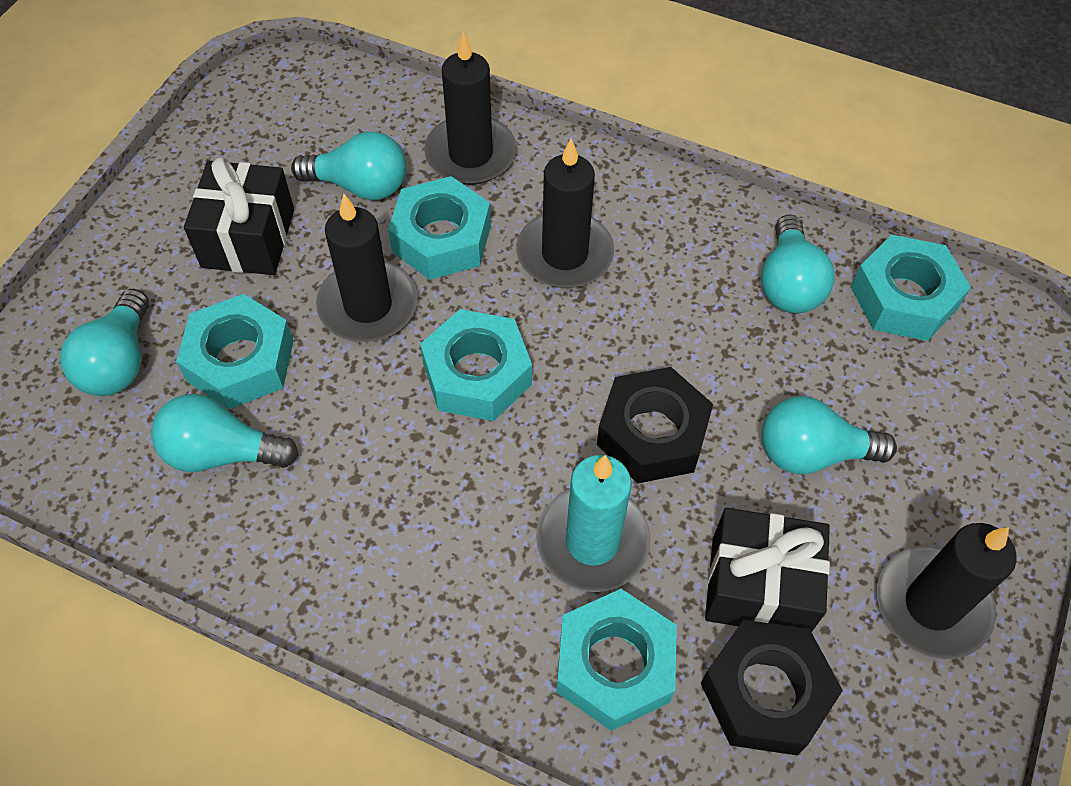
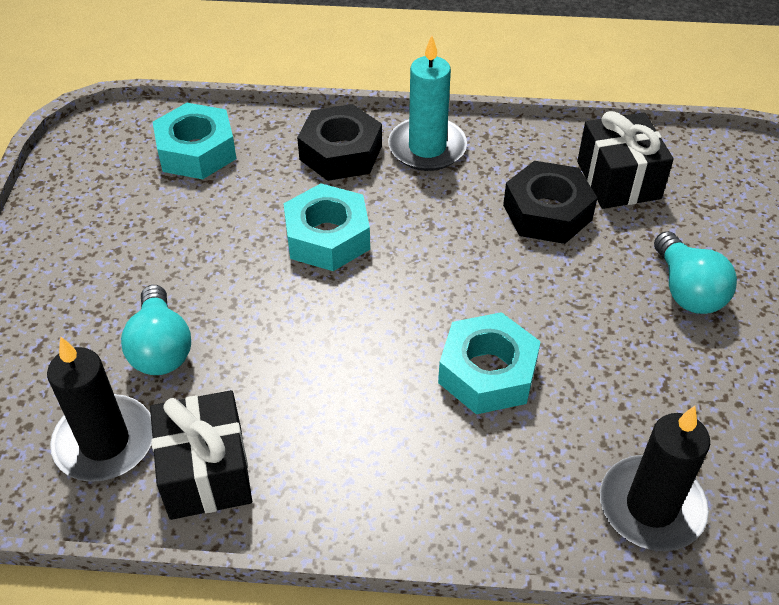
black candle: 4 -> 2
turquoise light bulb: 5 -> 2
turquoise nut: 5 -> 3

